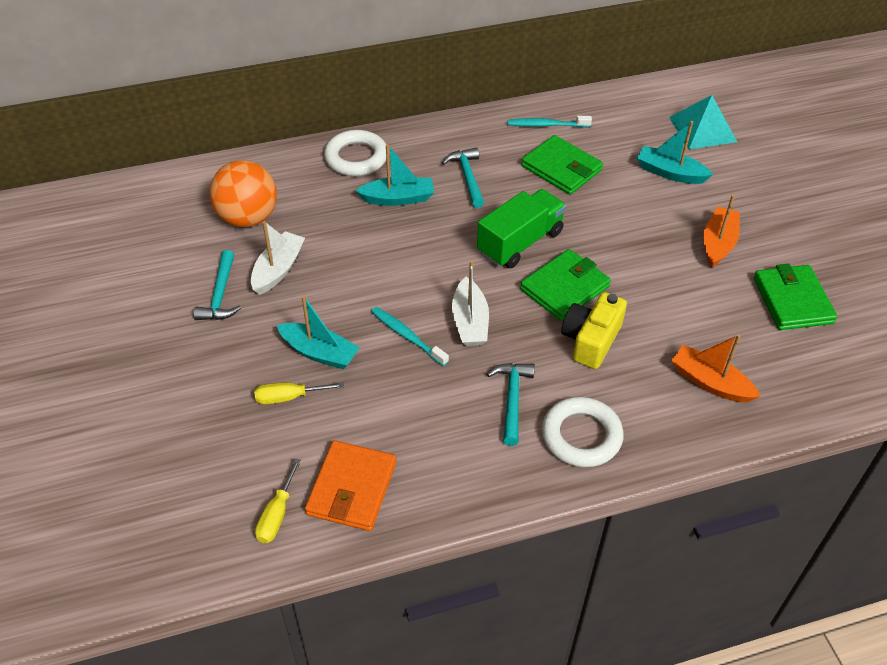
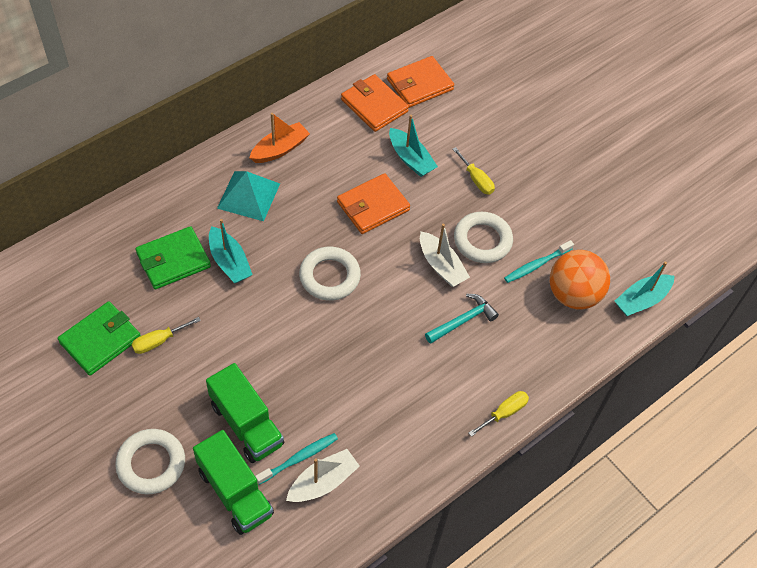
green truck: 1 -> 2
green wallet: 3 -> 2
orange boat: 2 -> 1
orange wallet: 1 -> 3
turquoise hammer: 3 -> 1
white ring: 2 -> 3
yellow camera: 1 -> 0
yellow screwdriver: 2 -> 3

